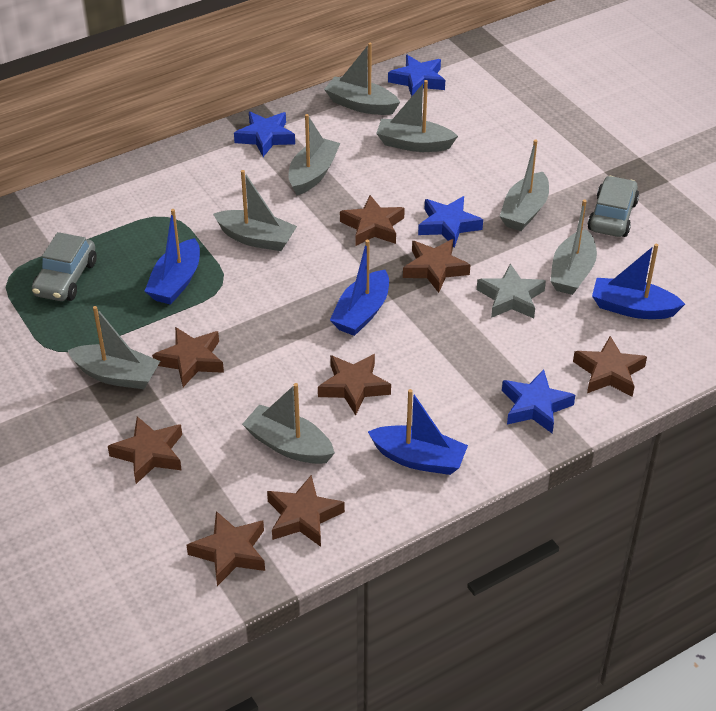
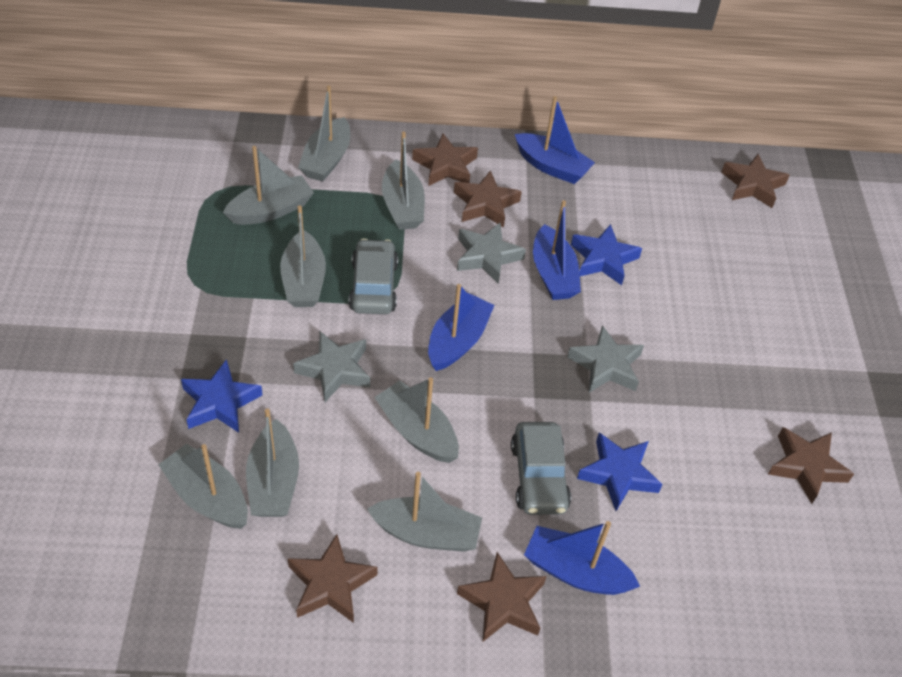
blue star: 4 -> 3
brown star: 8 -> 6
grey star: 1 -> 3

